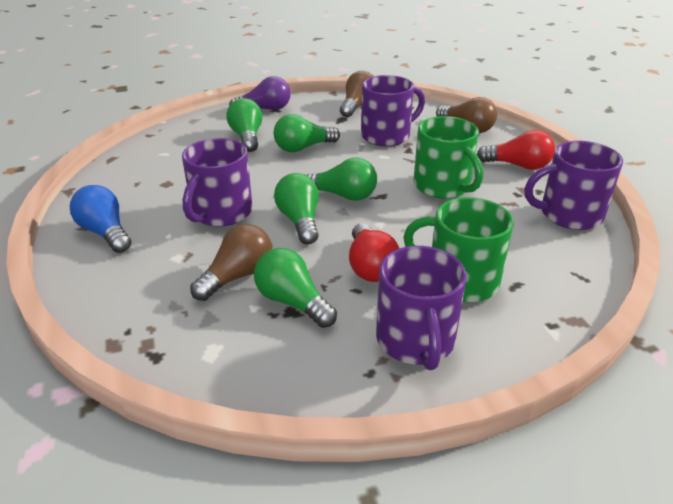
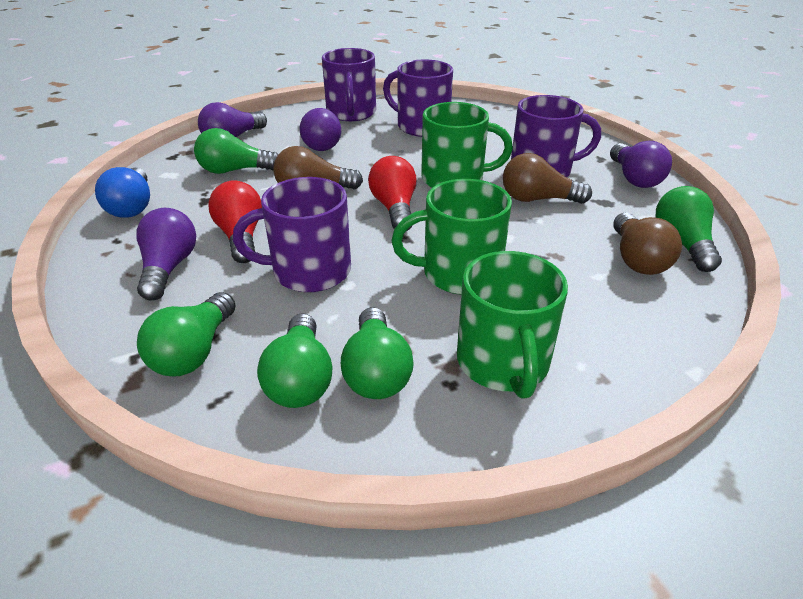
green mug: 2 -> 3
purple light bulb: 1 -> 4

